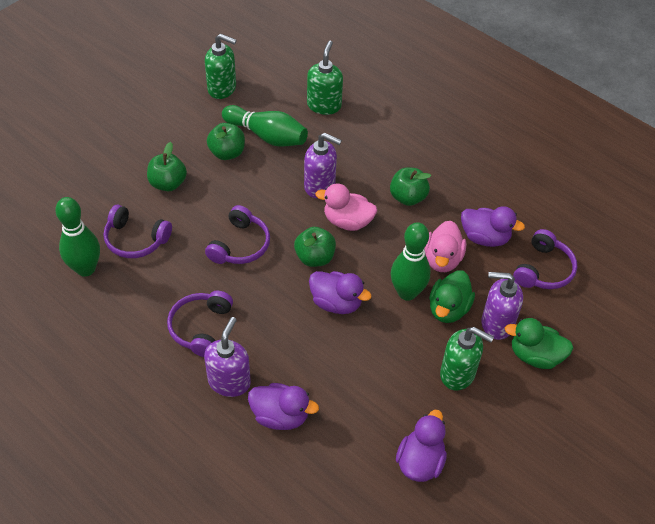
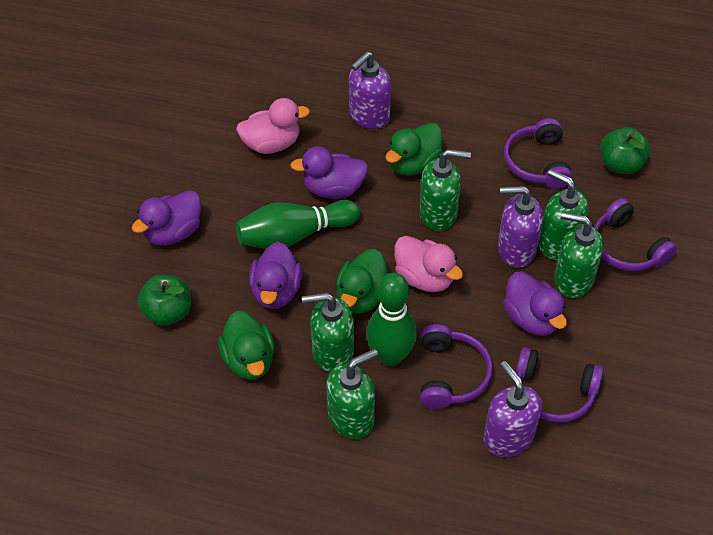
green apple: 4 -> 2
green bowling pin: 3 -> 2
green duck: 2 -> 3
green soap dispenser: 3 -> 5

